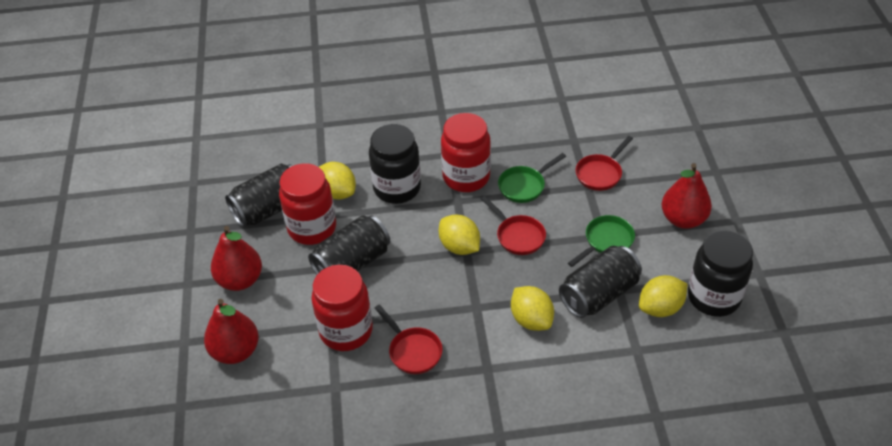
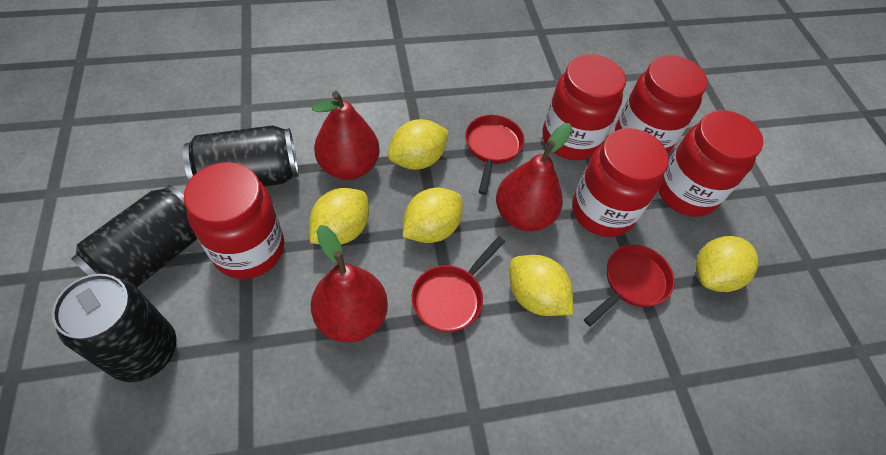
black jar: 2 -> 0
green pan: 2 -> 0
red jar: 3 -> 5
yellow lemon: 4 -> 5

